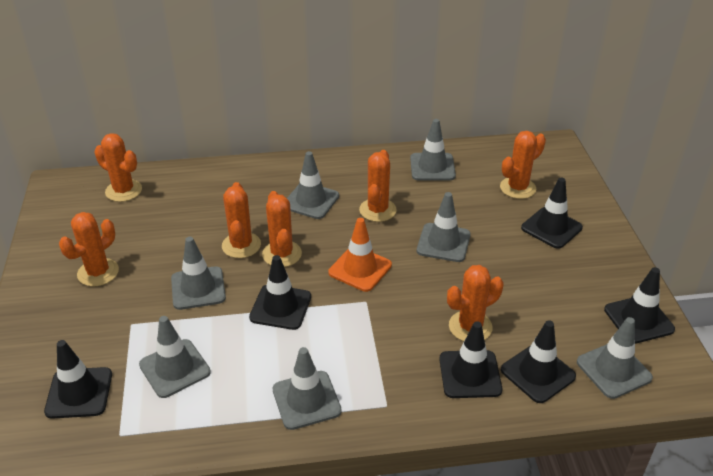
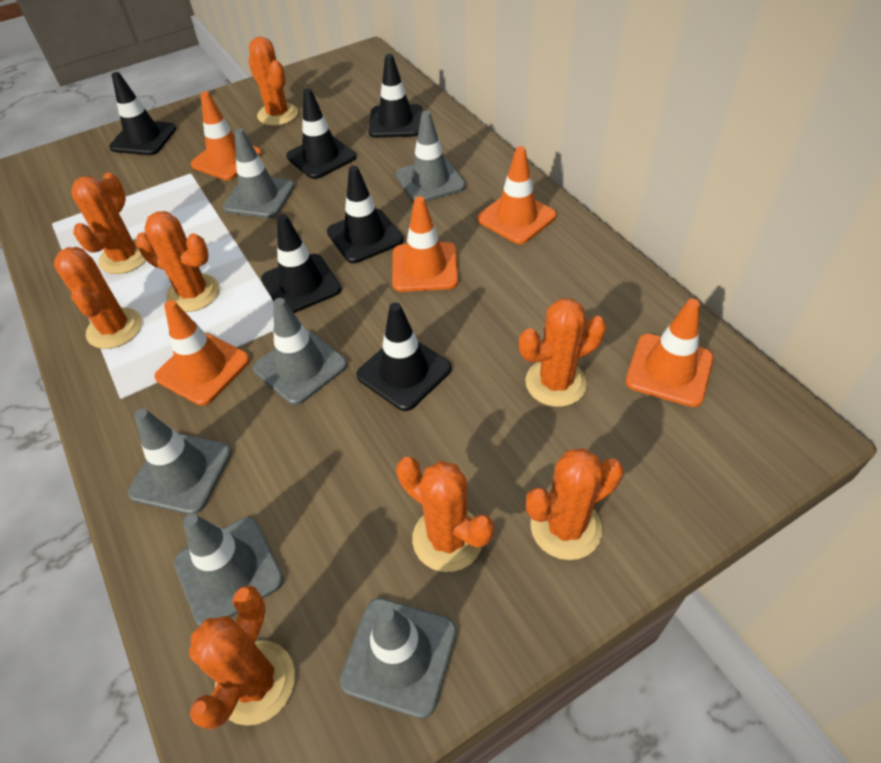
grey traffic cone: 7 -> 6
orange cactus: 7 -> 8
orange traffic cone: 1 -> 5

